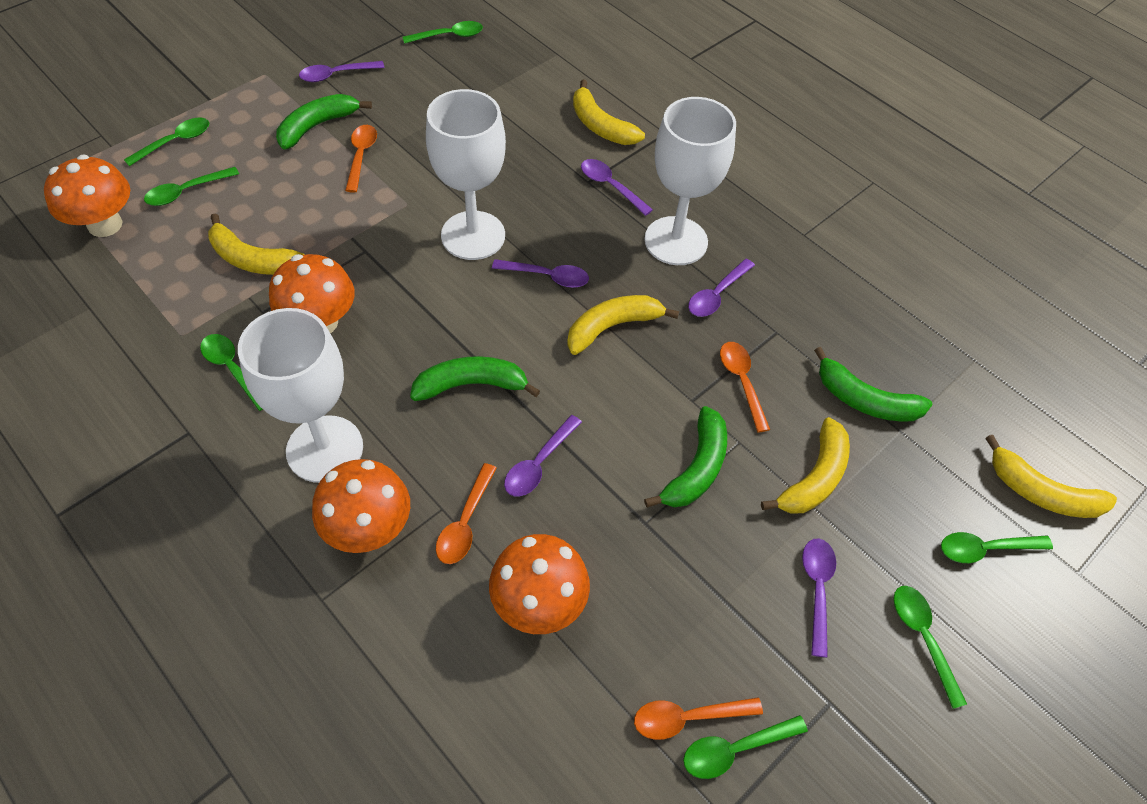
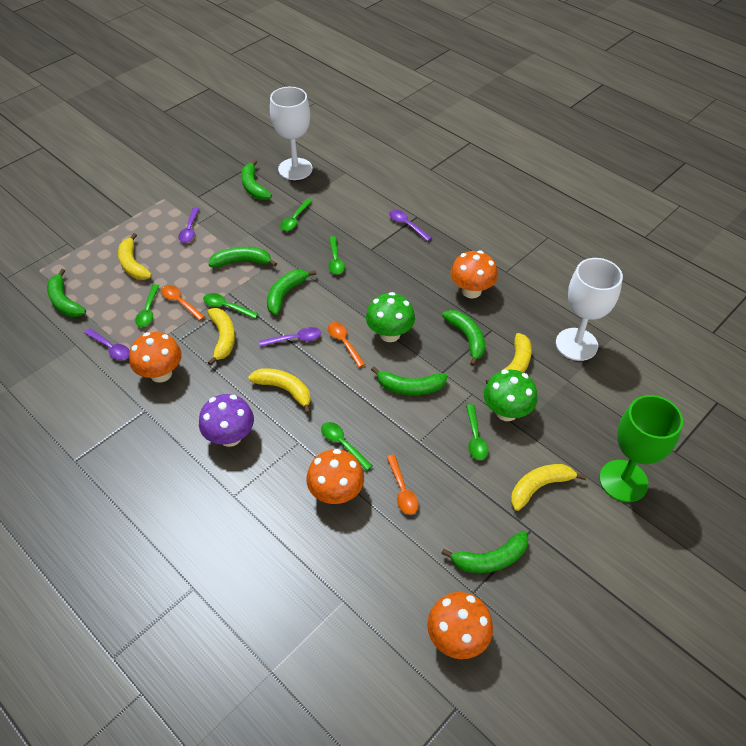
green banana: 4 -> 7
green goblet: 0 -> 1
green mushroom: 0 -> 2
green spoon: 7 -> 6
orange spoon: 4 -> 3
purple mushroom: 0 -> 1
purple spoon: 6 -> 4
white goblet: 3 -> 2

